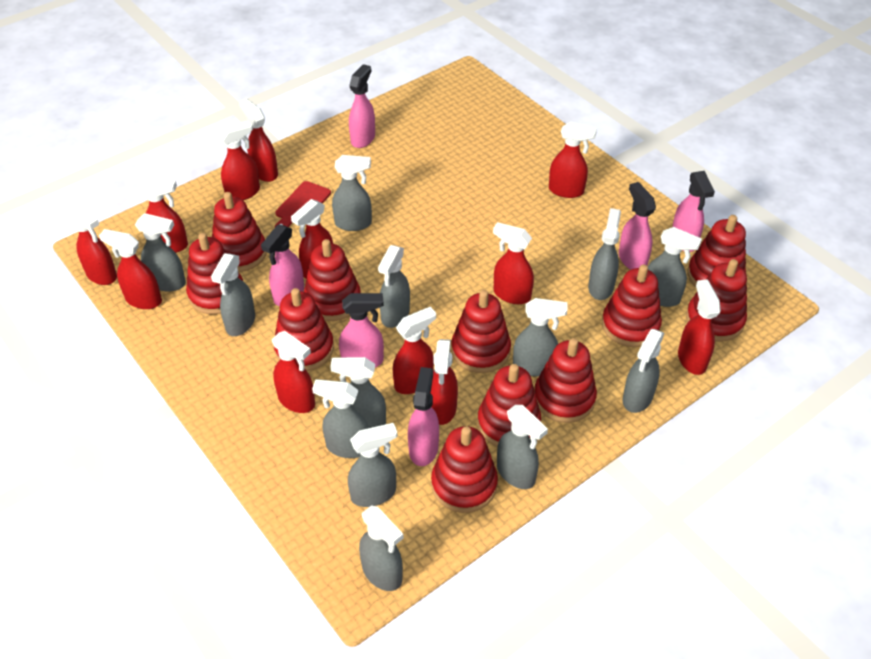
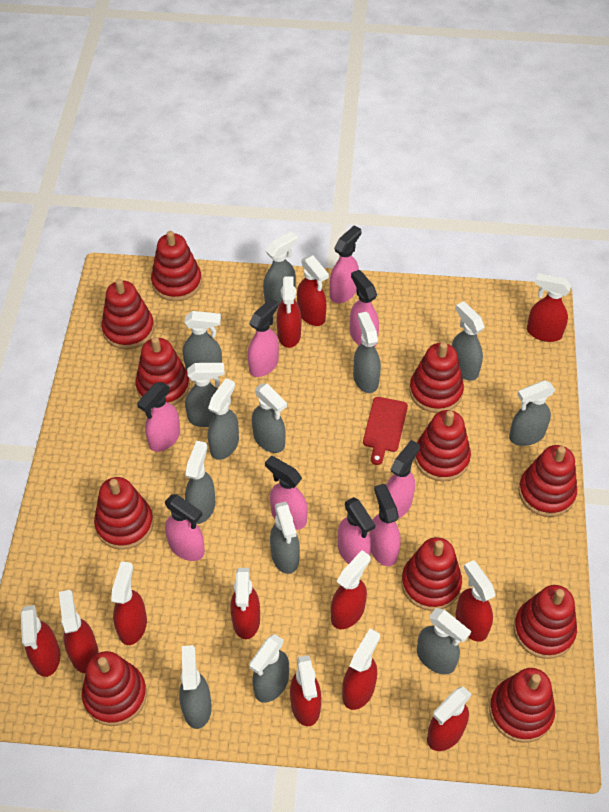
pink spray bottle: 6 -> 9

